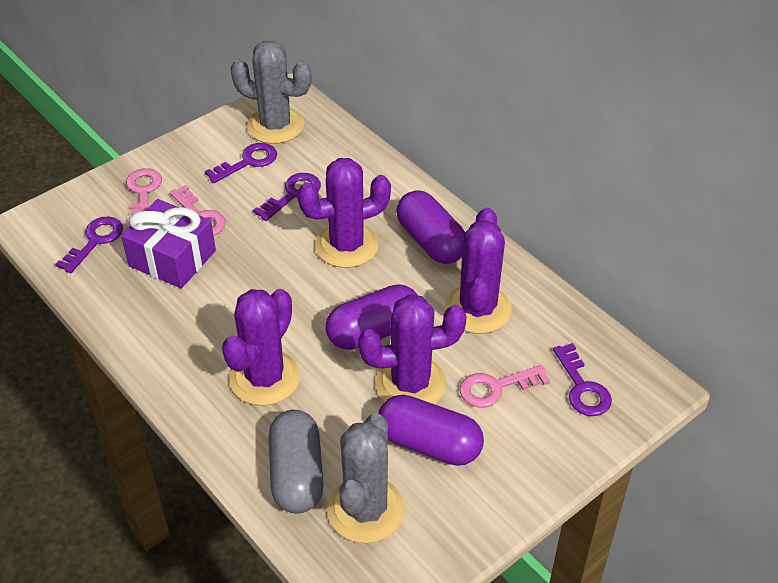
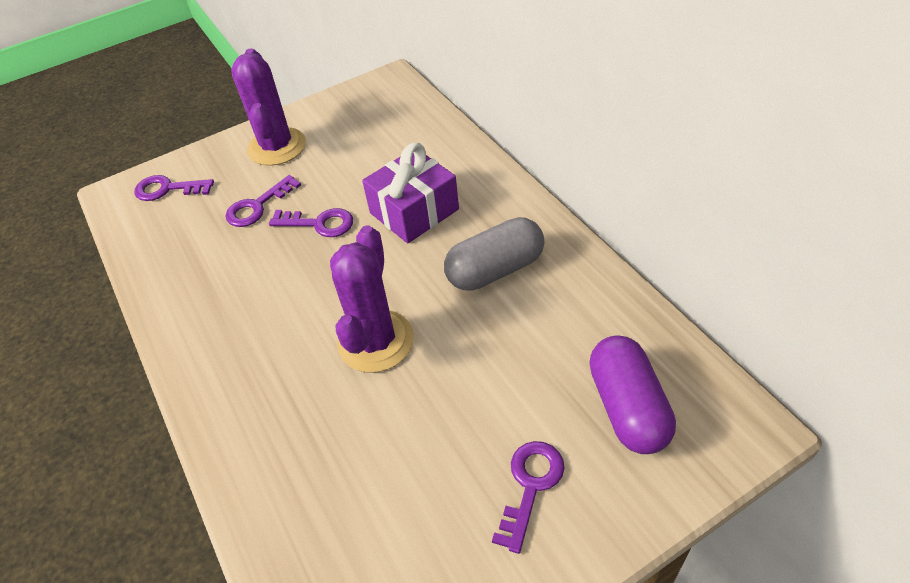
grey cactus: 2 -> 0
pink key: 3 -> 0
purple cactus: 4 -> 2
purple capsule: 3 -> 1

